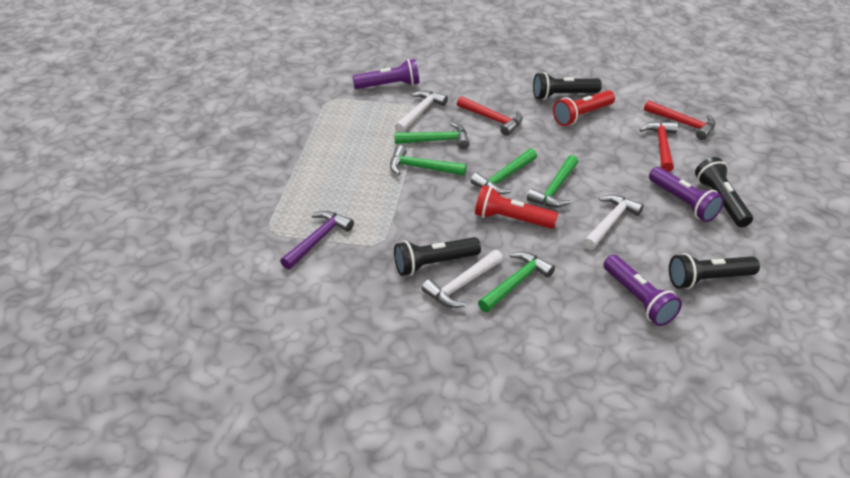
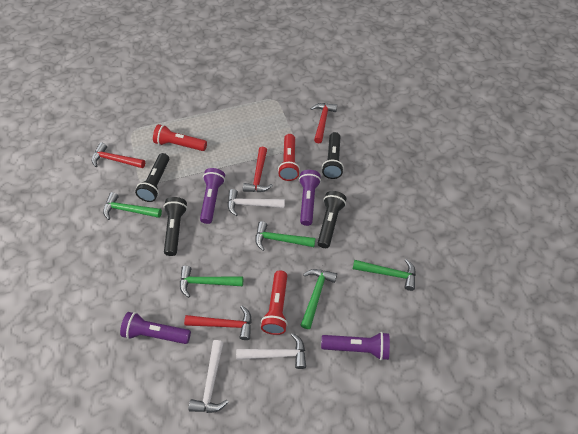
purple flashlight: 3 -> 4
purple hammer: 1 -> 0
red flashlight: 2 -> 3
red hammer: 3 -> 4

